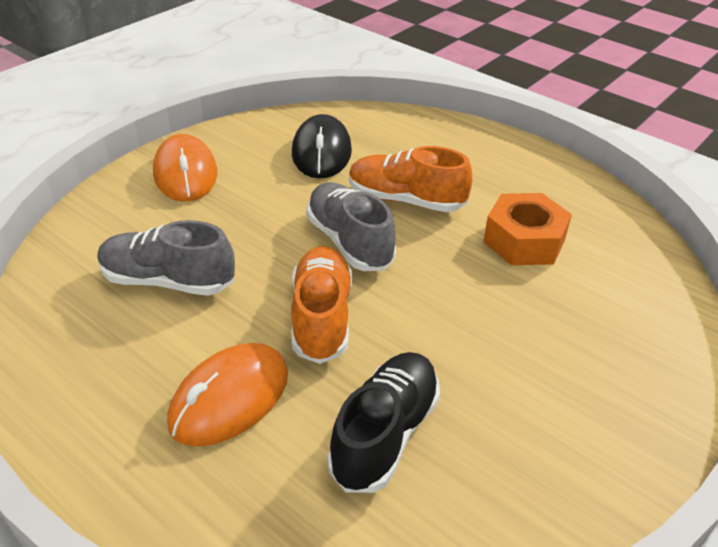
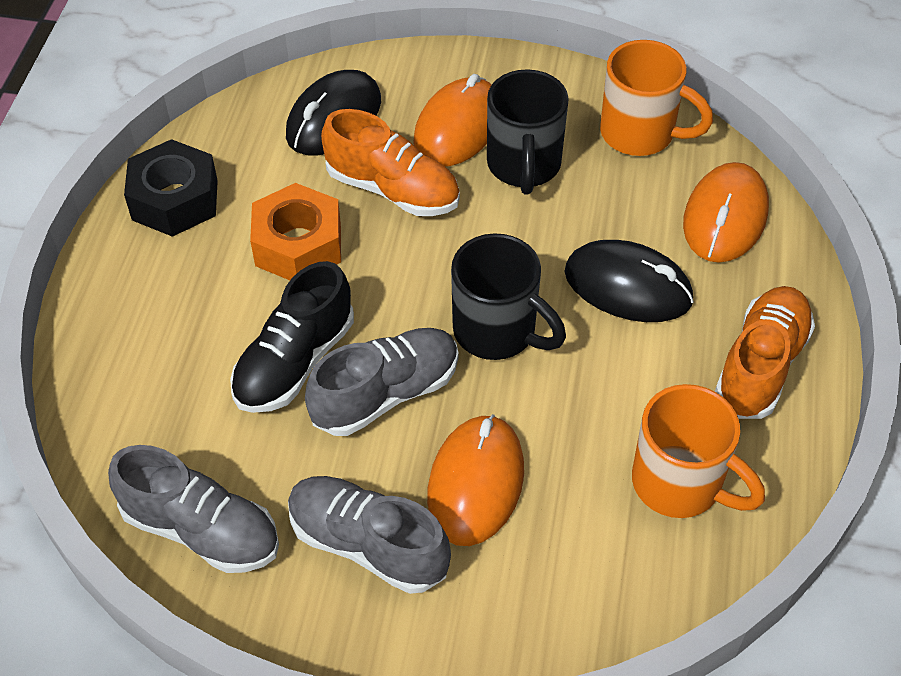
black mouse: 1 -> 2
black mug: 0 -> 2
black nut: 0 -> 1
grey shoe: 2 -> 3
orange mouse: 2 -> 3
orange mug: 0 -> 2

